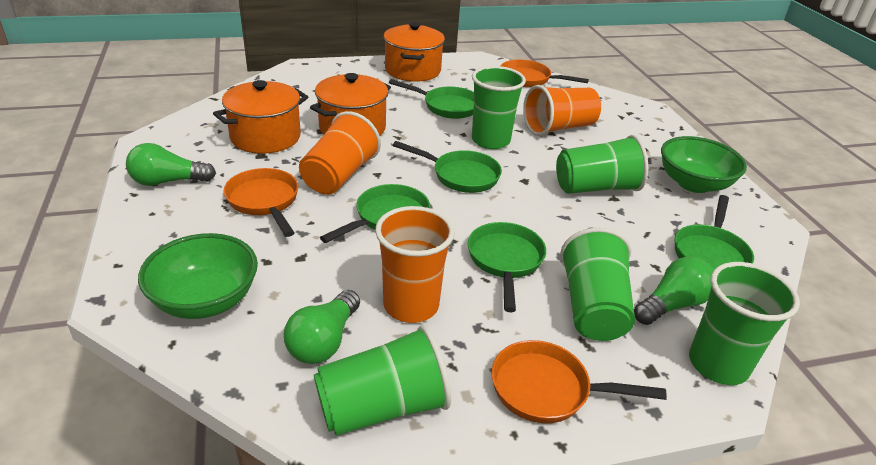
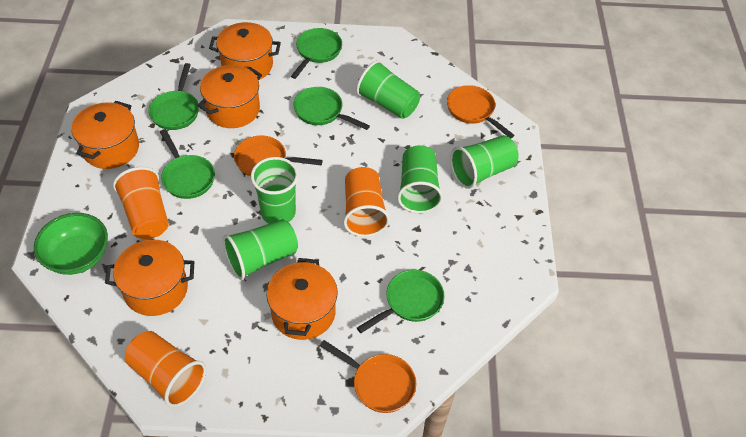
green bowl: 2 -> 1
green light bulb: 3 -> 0
orange pot: 3 -> 5

